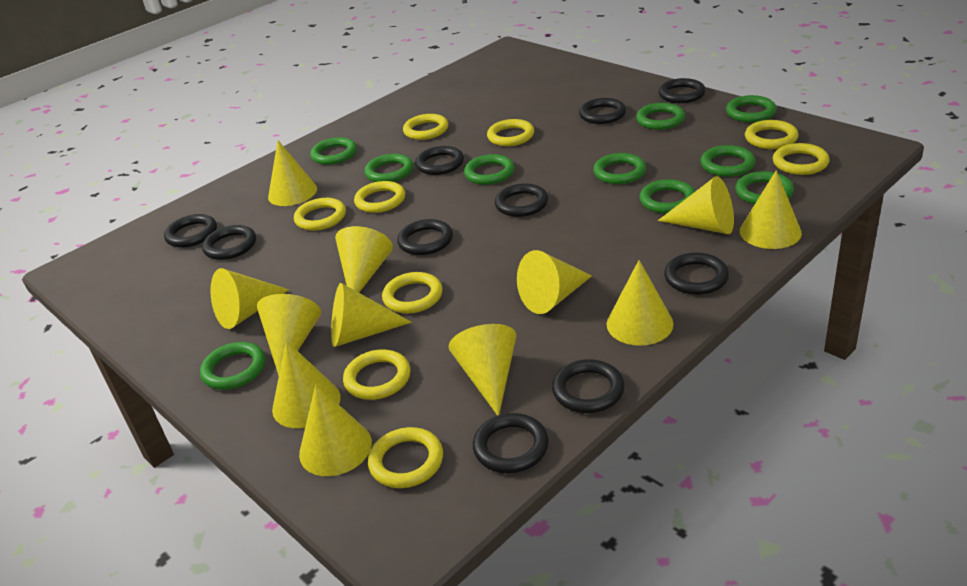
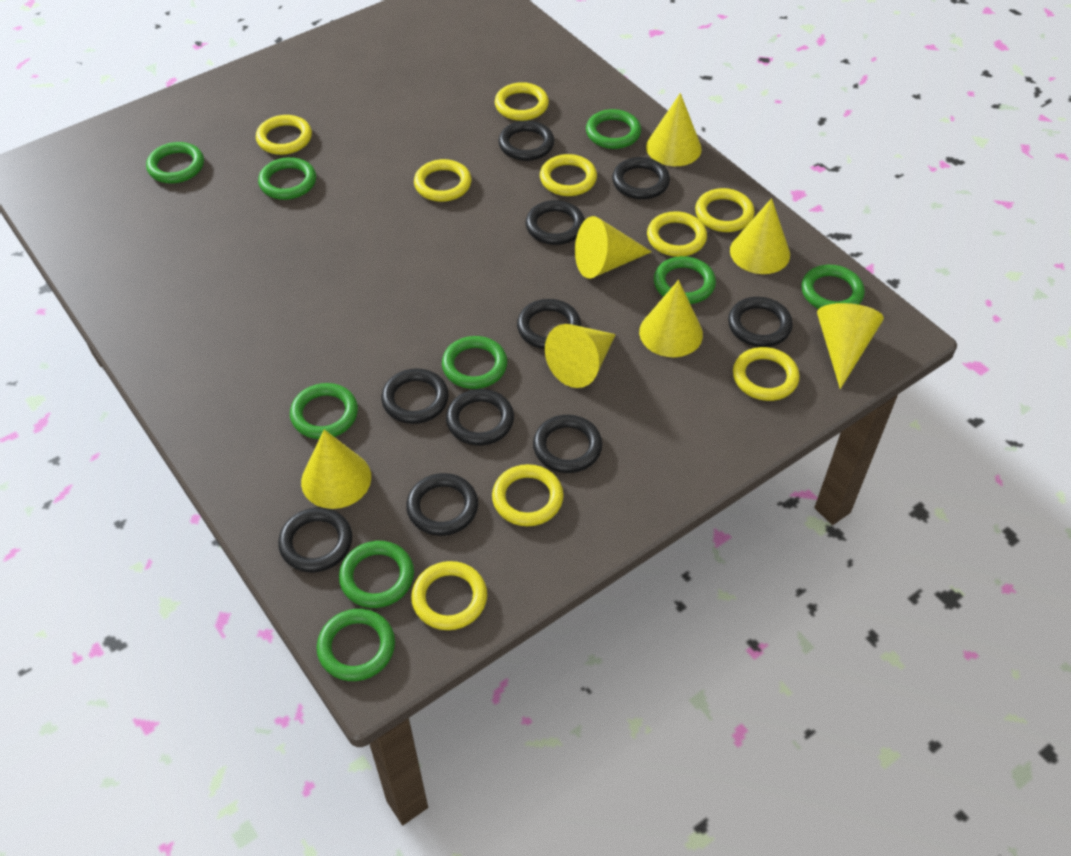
green ring: 10 -> 9
yellow cone: 12 -> 7

